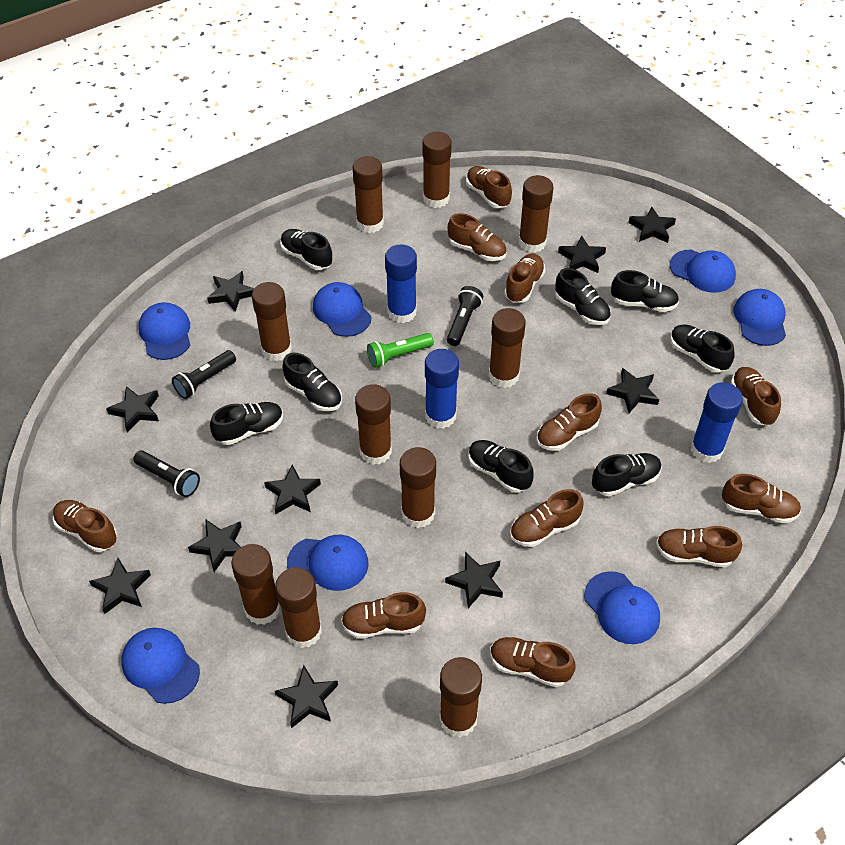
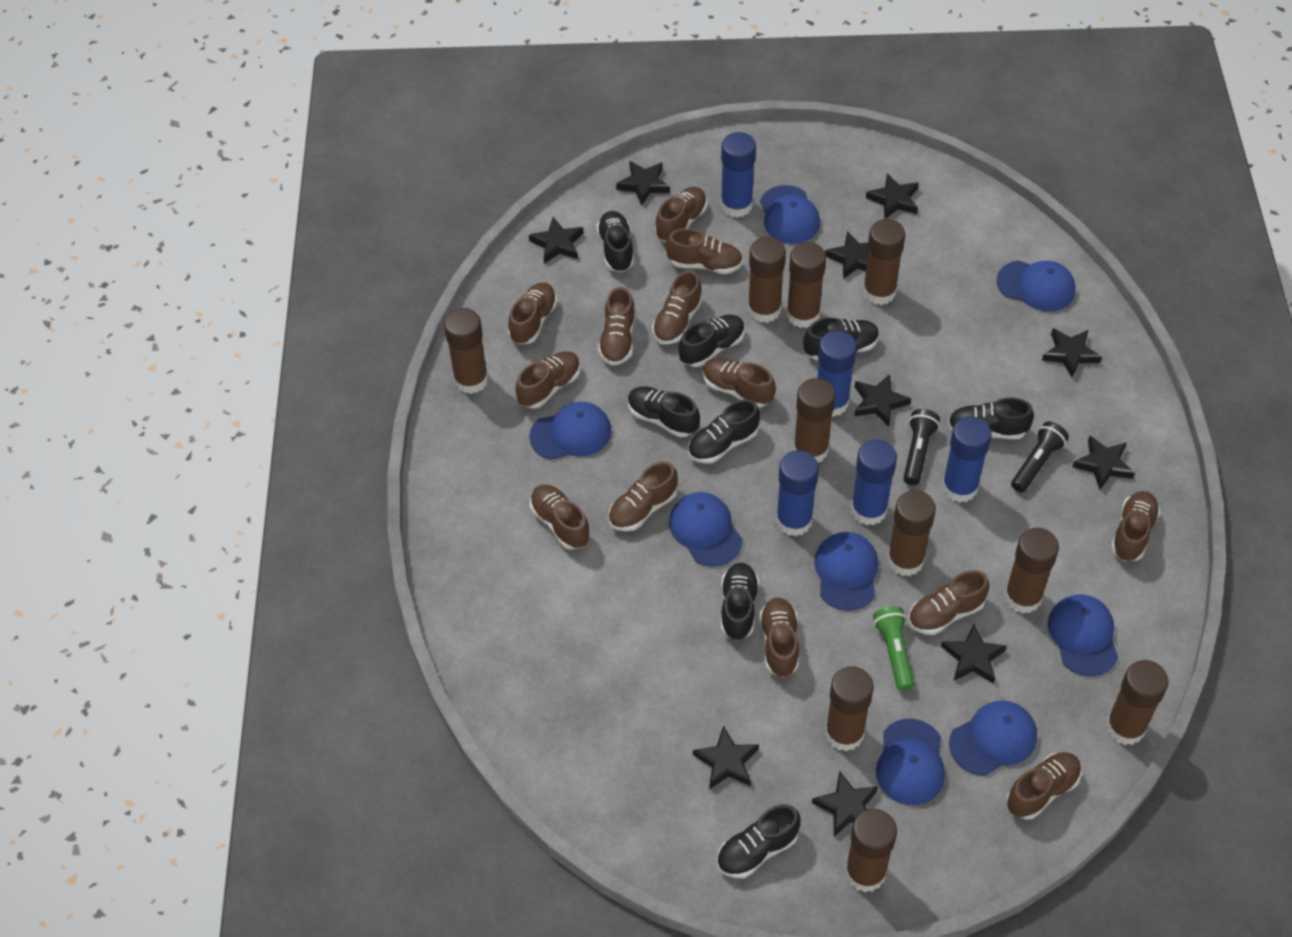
black flashlight: 3 -> 2
blue cap: 7 -> 8
blue glue stick: 3 -> 5
brown shoe: 11 -> 13

